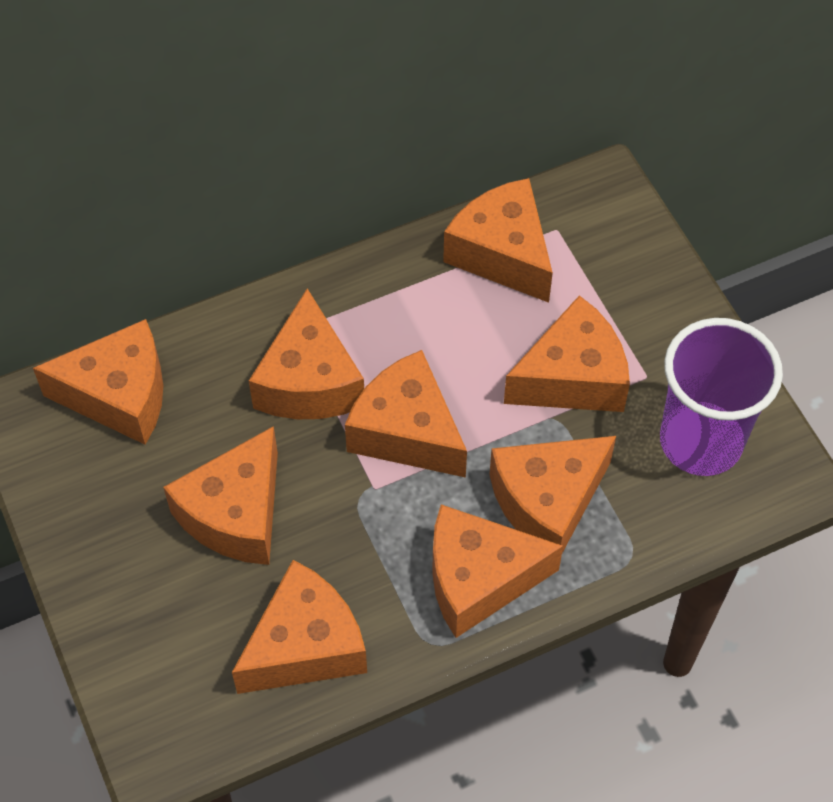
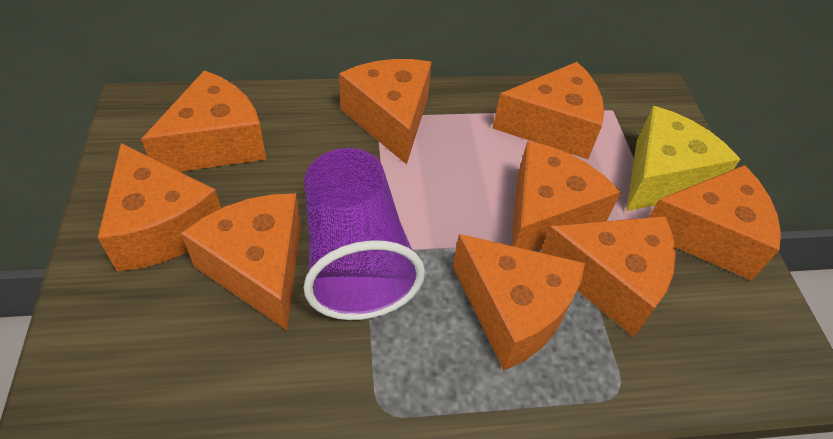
yellow cheese: 0 -> 1

